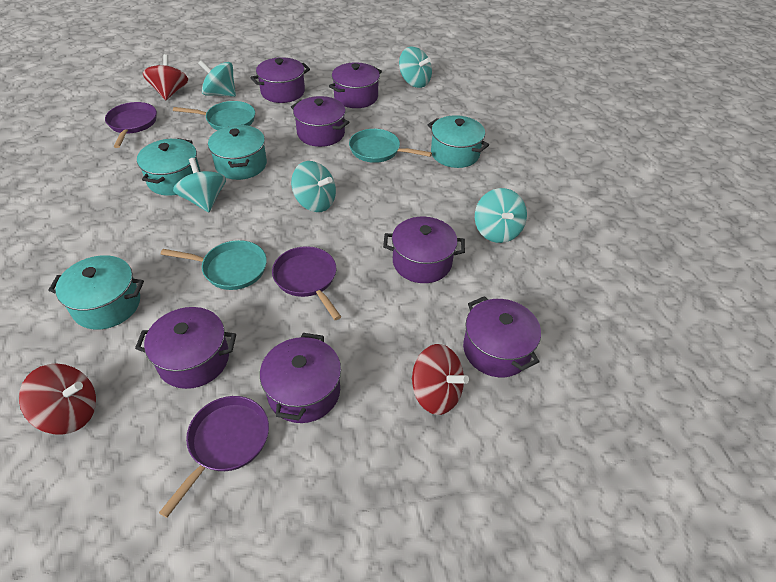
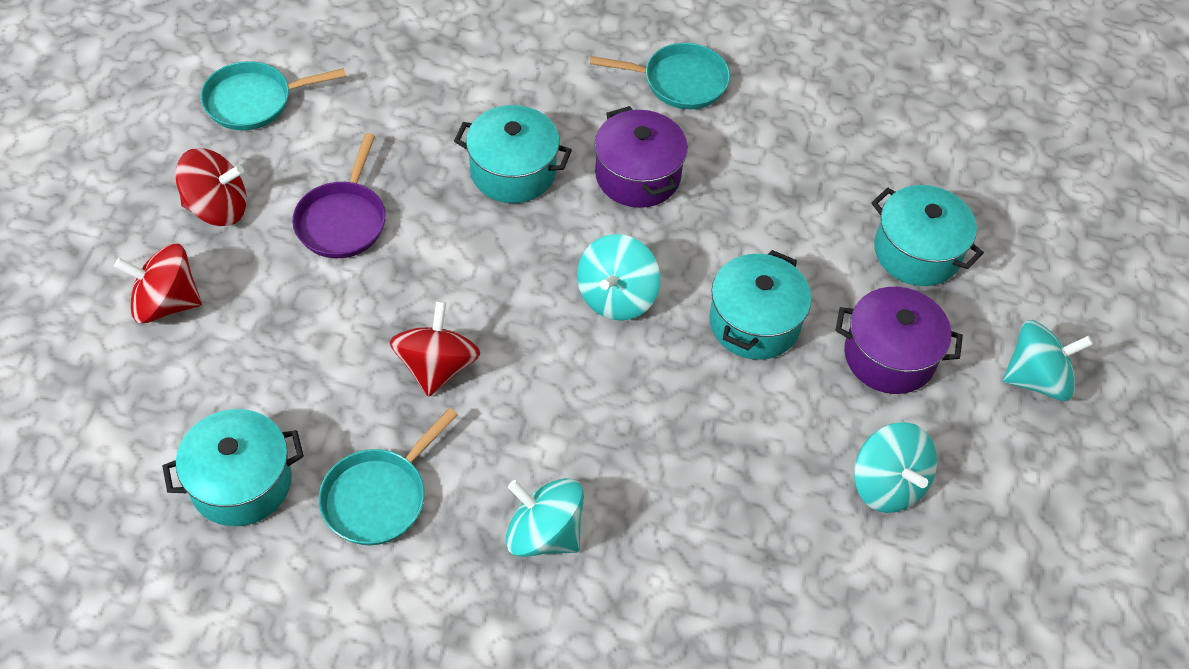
purple pan: 3 -> 1
purple pot: 7 -> 2
turquoise spinning top: 5 -> 4

